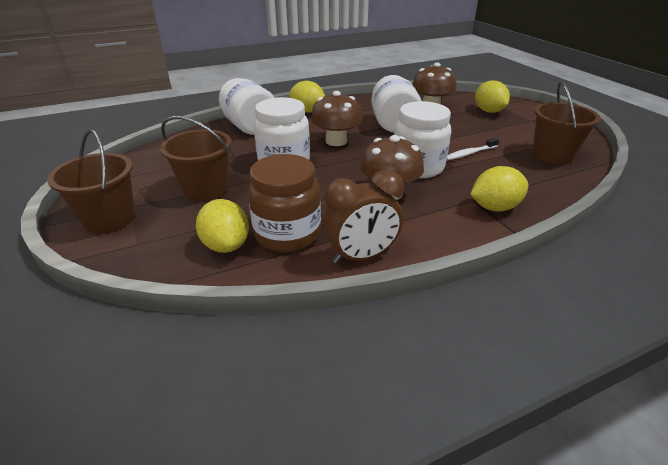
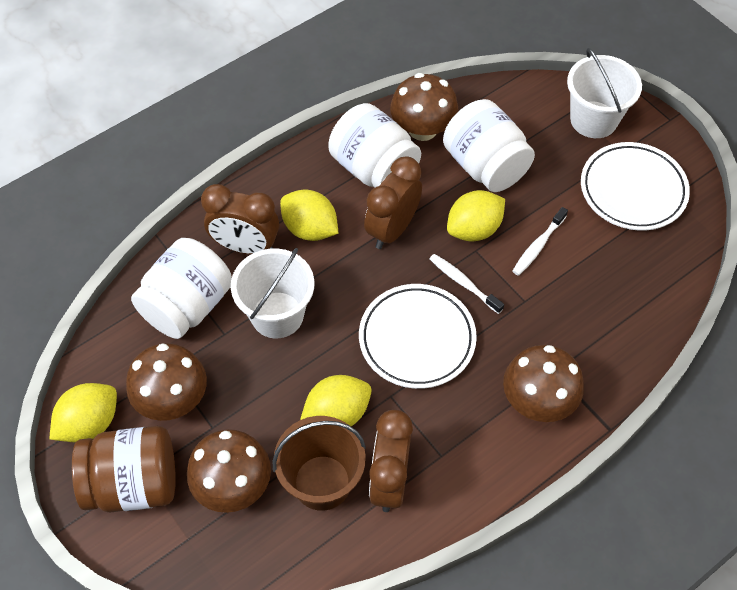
brown bucket: 3 -> 1
brown clock: 1 -> 3
brown mushroom: 3 -> 4
white bucket: 0 -> 2
white jar: 4 -> 3
white plate: 0 -> 2
white toothbrush: 1 -> 2

